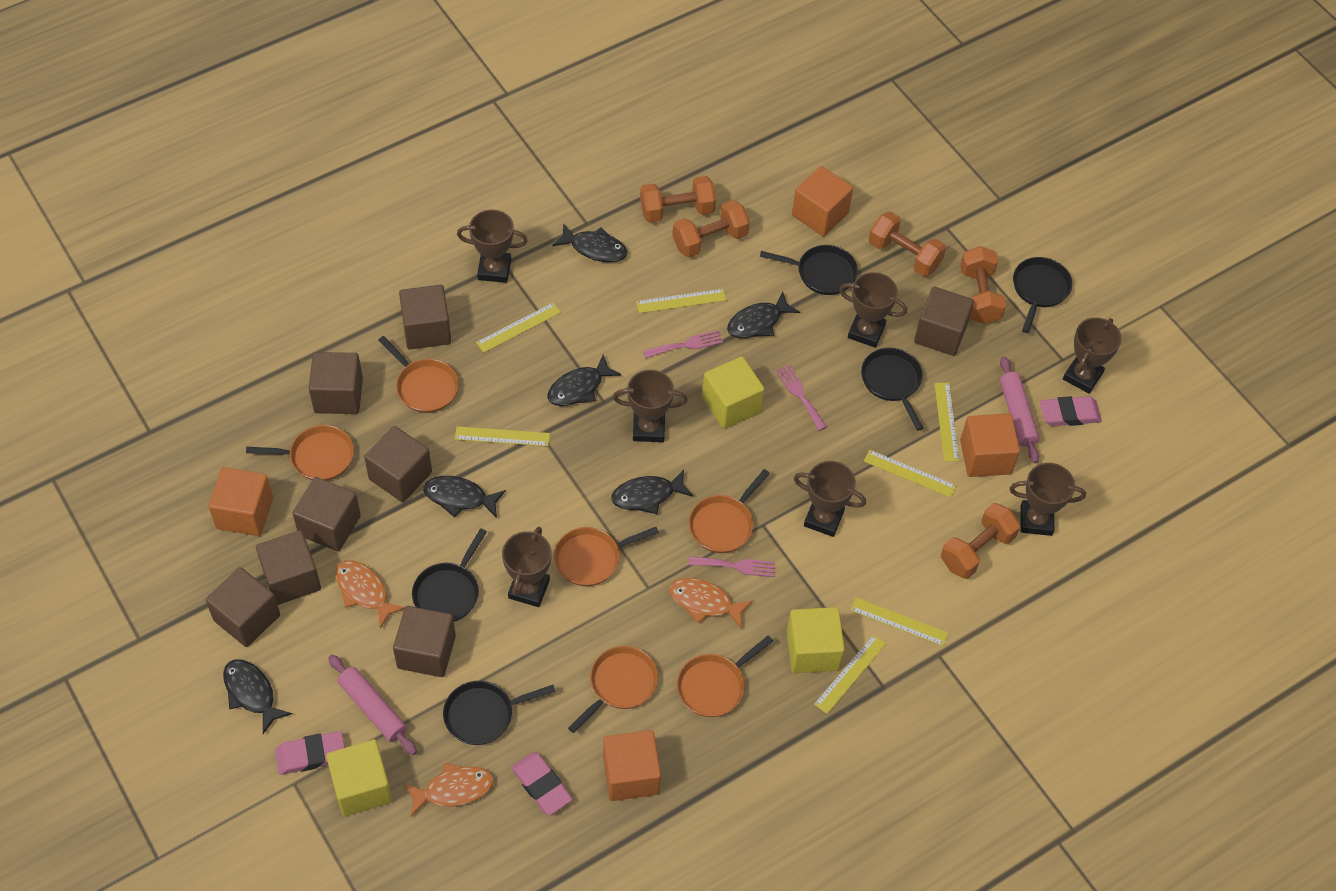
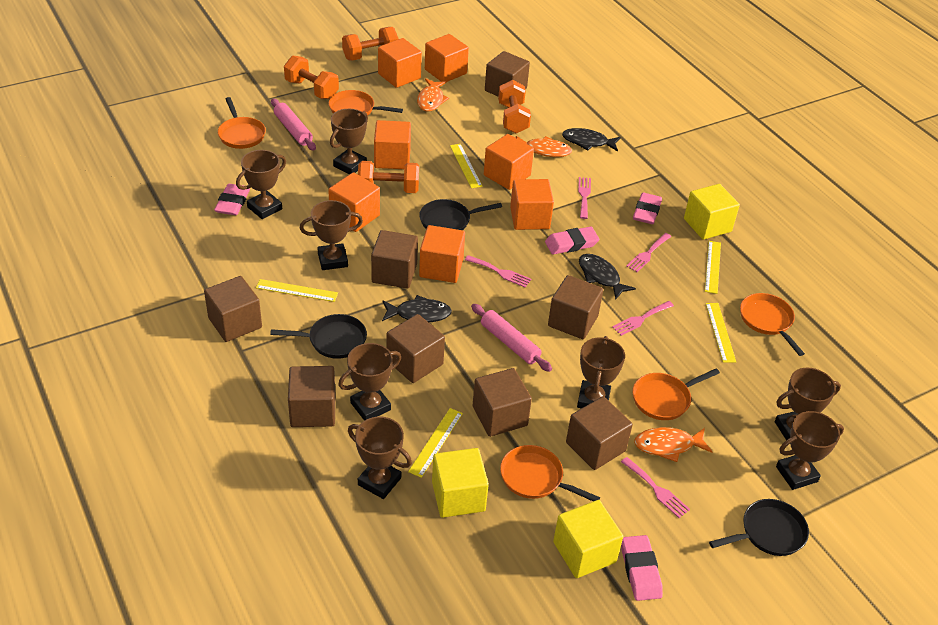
black fish: 6 -> 3
black pan: 5 -> 3
brown trophy: 7 -> 8
orange cube: 4 -> 7
orange dumbbell: 5 -> 4
orange pan: 6 -> 5
pink eraser: 3 -> 4
pink fork: 3 -> 5
yellow ruler: 7 -> 5

